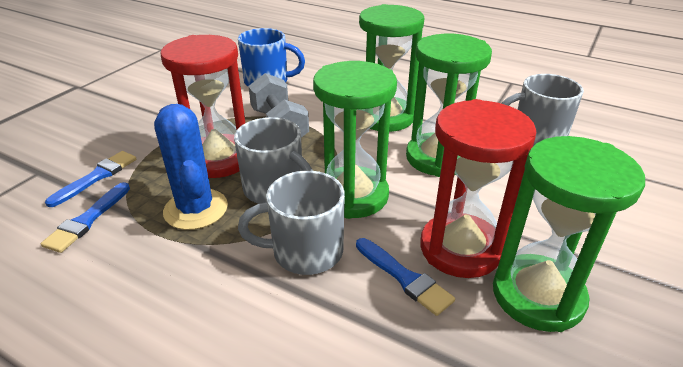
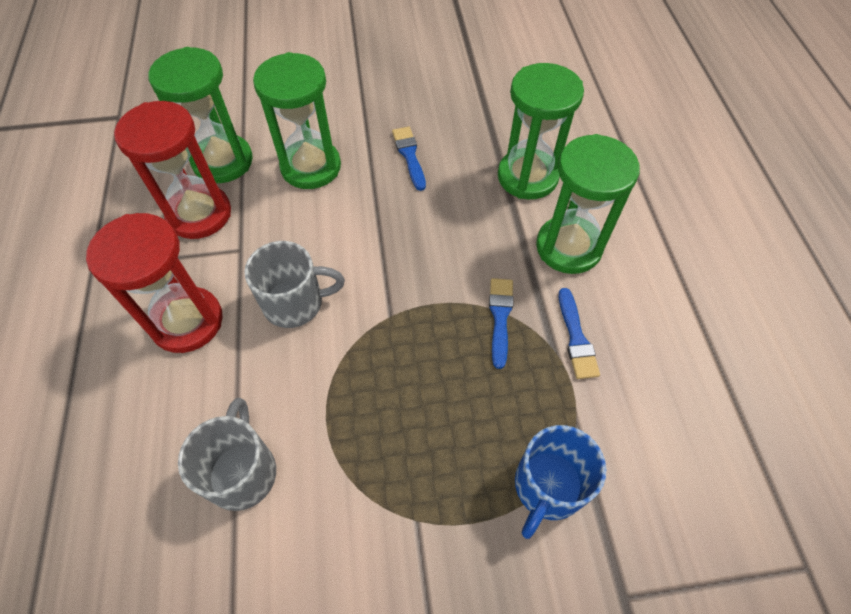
blue cactus: 1 -> 0
grey dumbbell: 1 -> 0
grey mug: 3 -> 2

